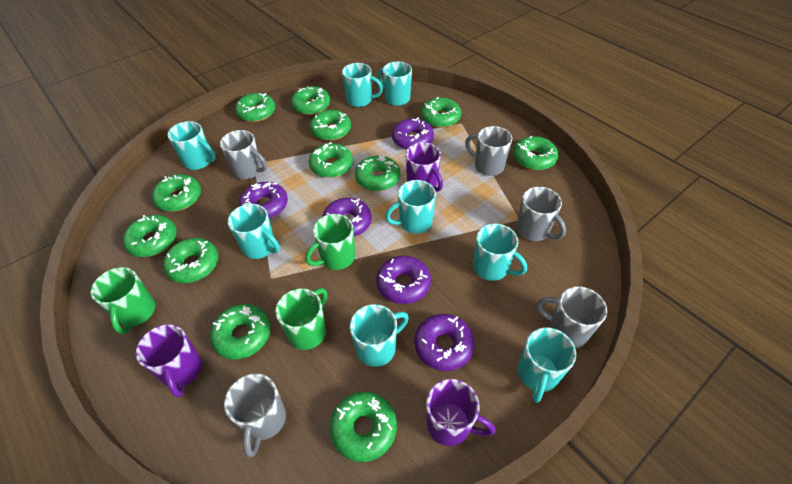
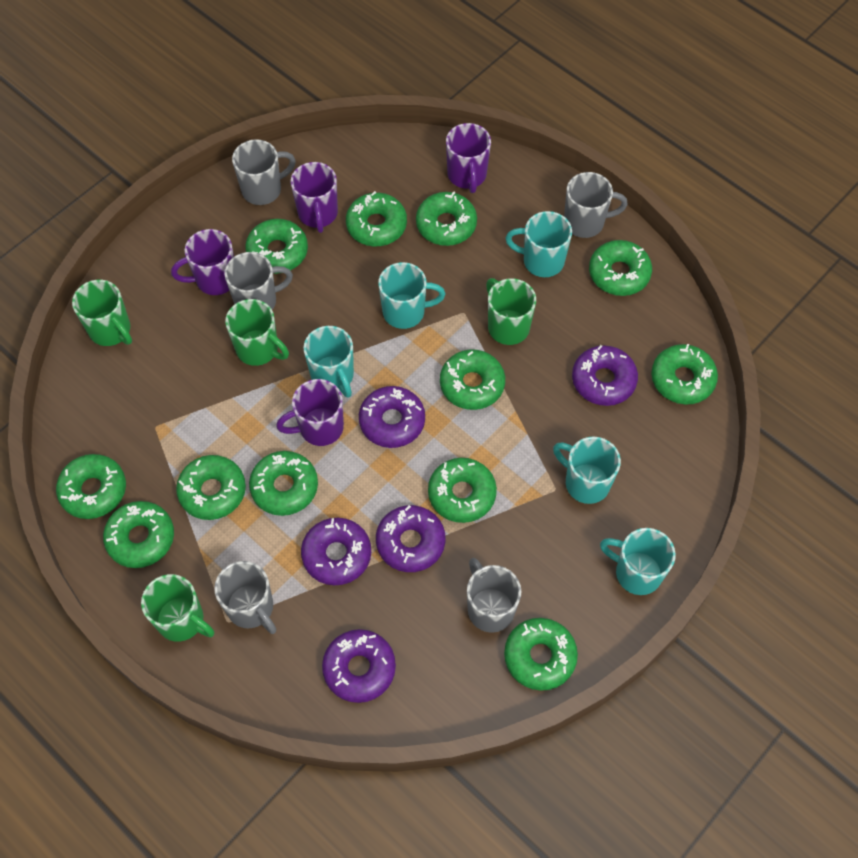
green mug: 3 -> 4
purple mug: 3 -> 4
turquoise mug: 8 -> 5

